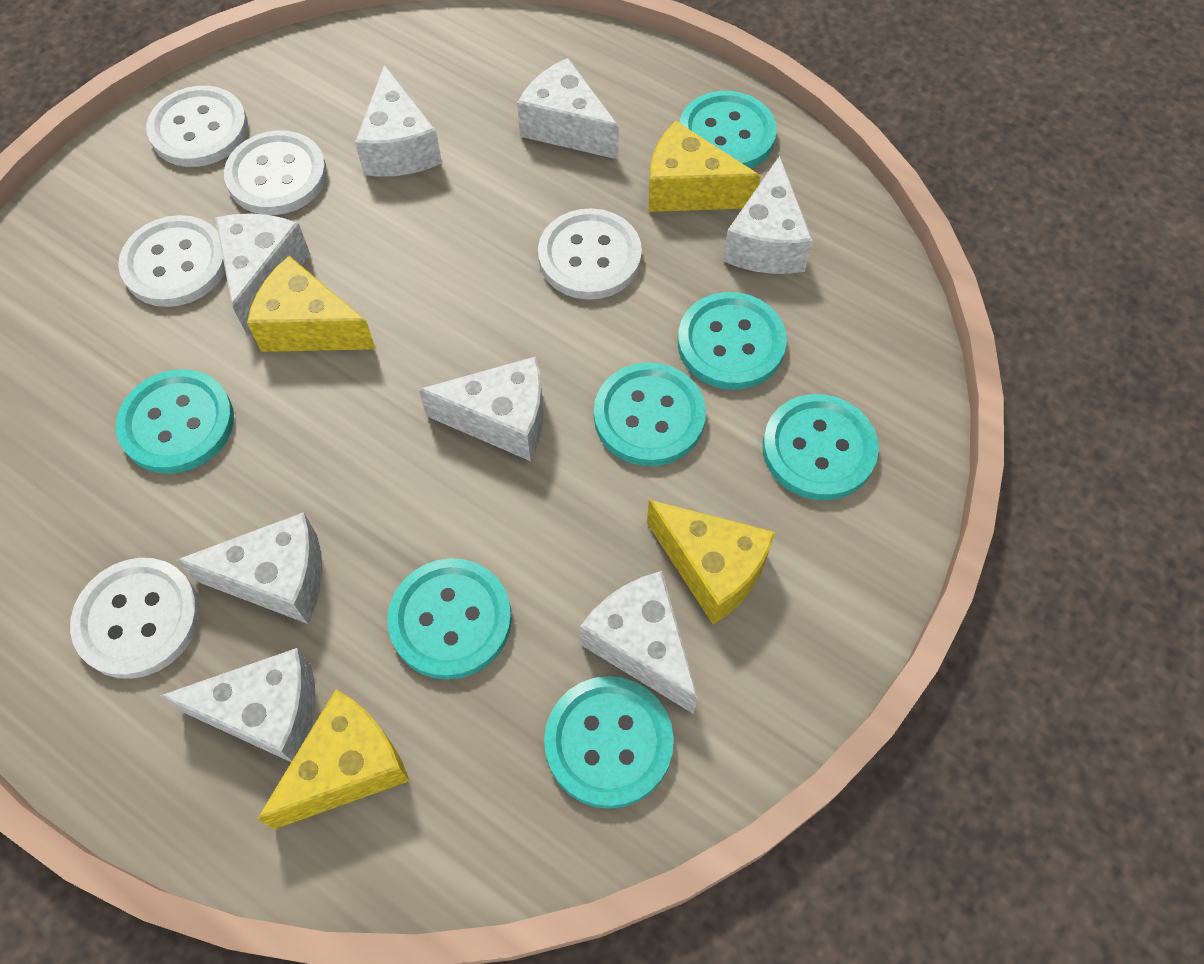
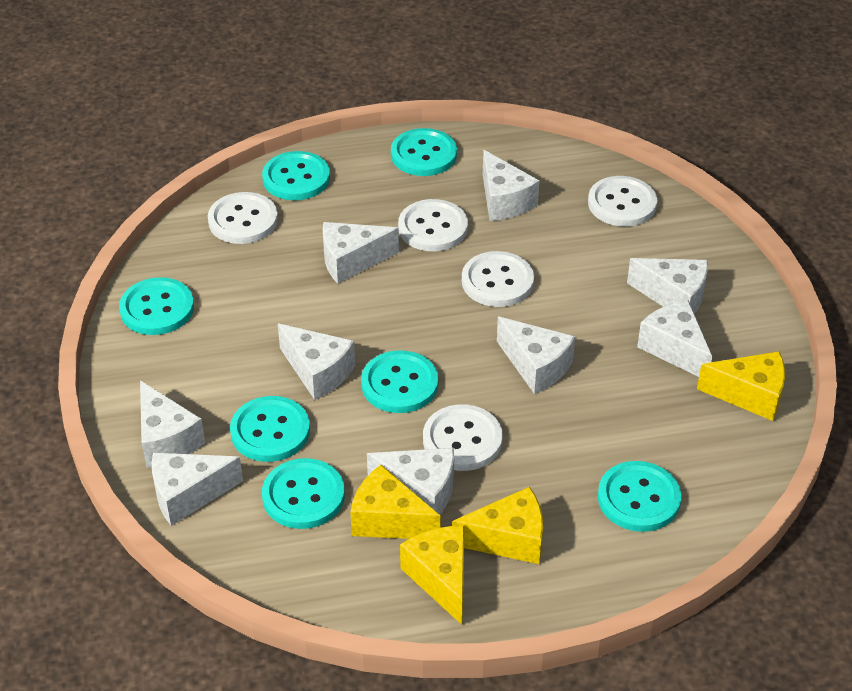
white cheese: 8 -> 9

